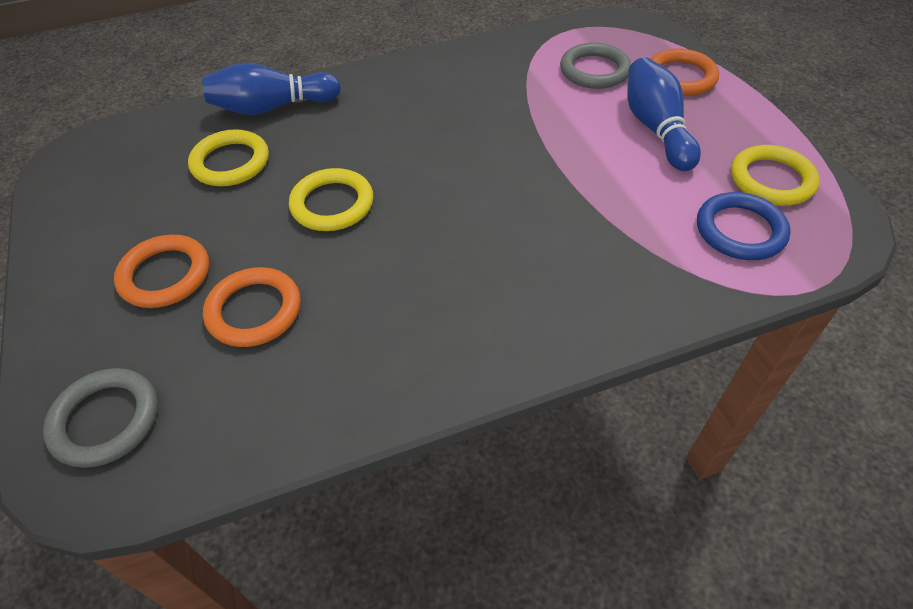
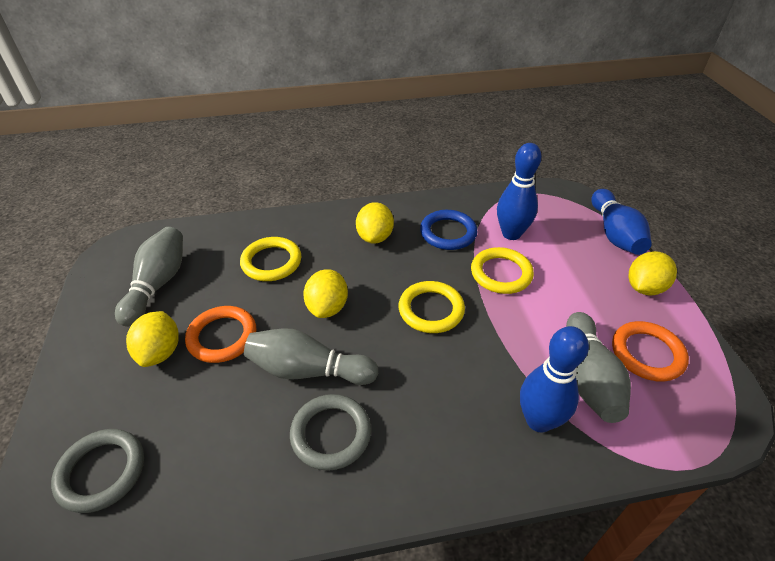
blue bowling pin: 2 -> 3
grey bowling pin: 0 -> 3
orange ring: 3 -> 2
yellow lemon: 0 -> 4

